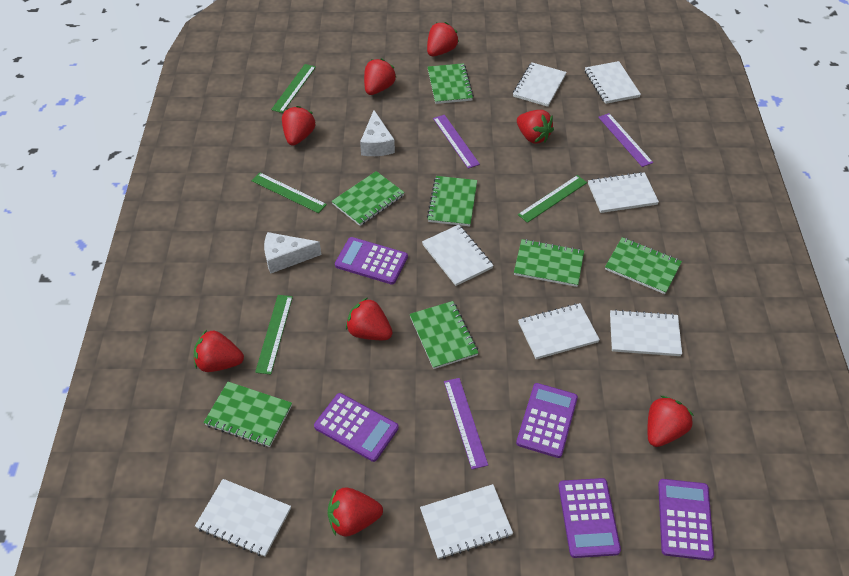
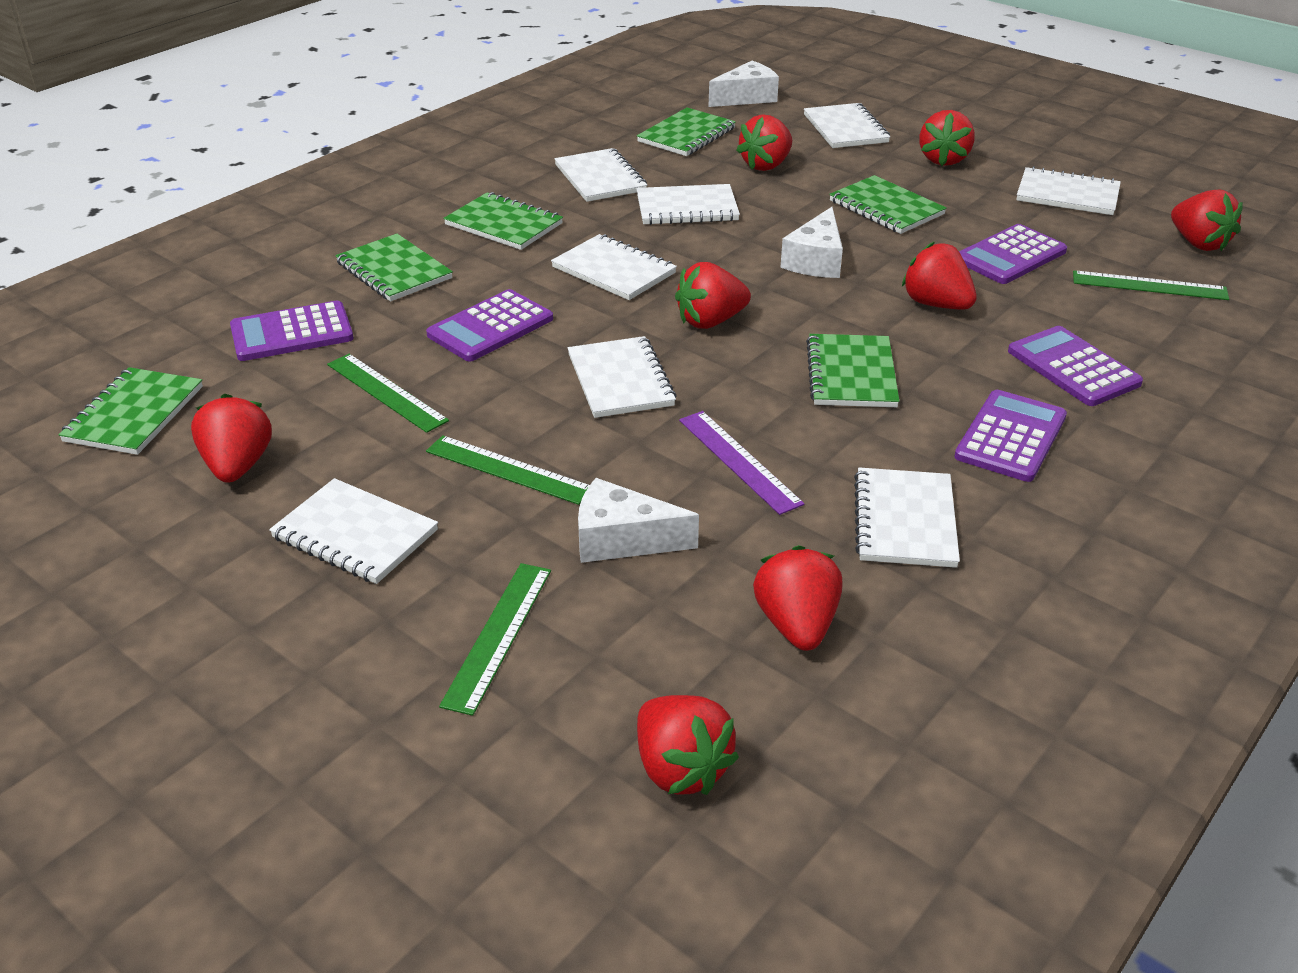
green notebook: 7 -> 6
purple ruler: 3 -> 1
white cheese: 2 -> 3

